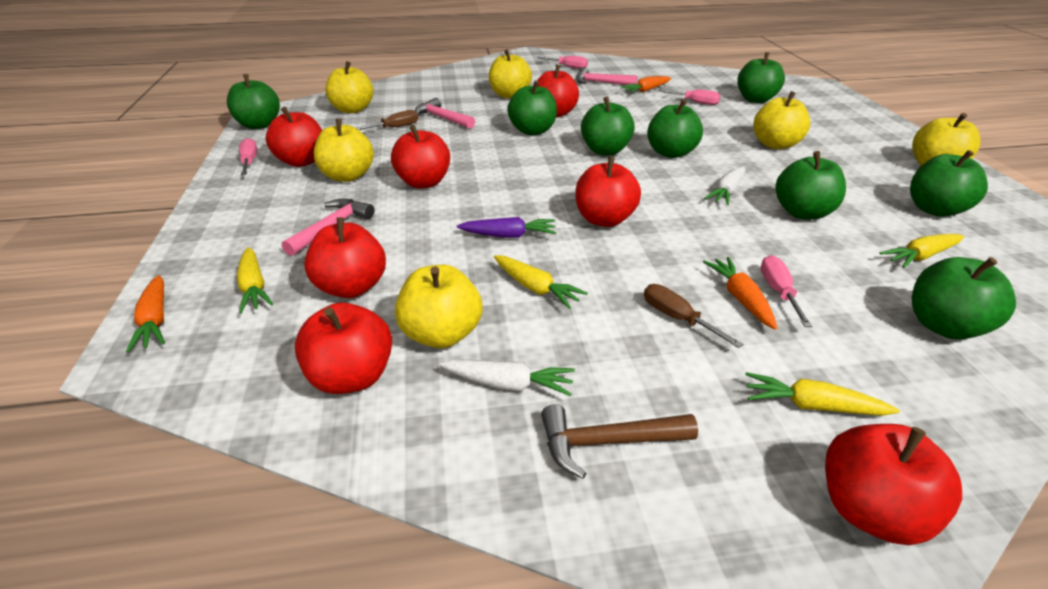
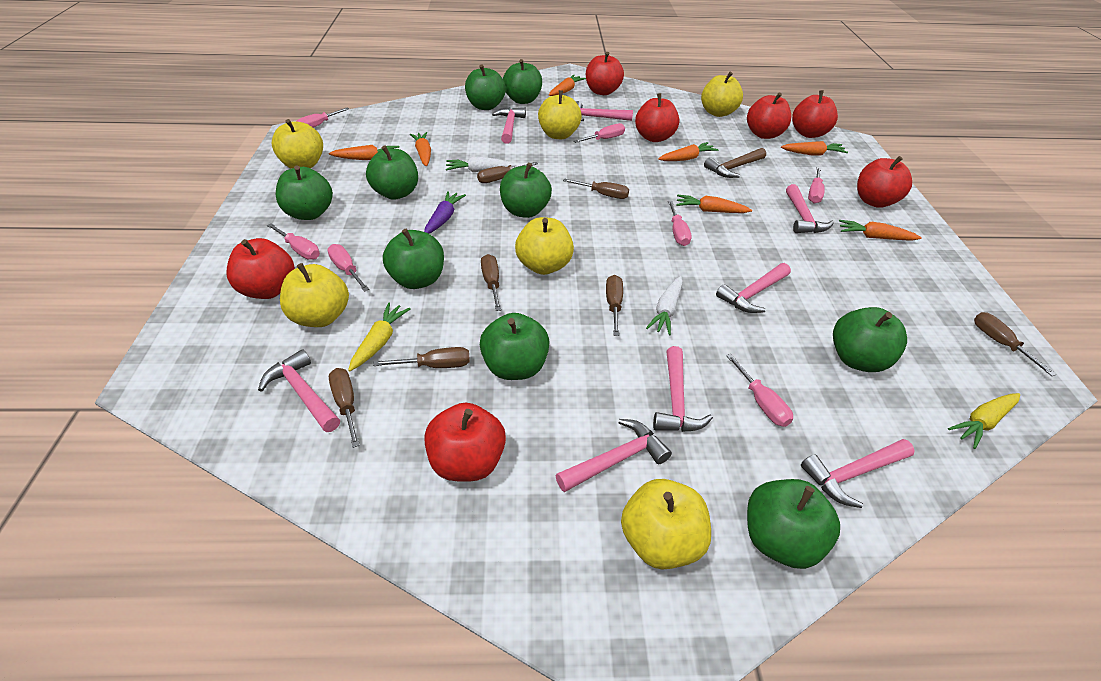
brown screwdriver: 2 -> 7
green apple: 8 -> 9
orange carrot: 3 -> 7
pink hammer: 3 -> 8
pink screwdriver: 4 -> 7
yellow carrot: 4 -> 2

